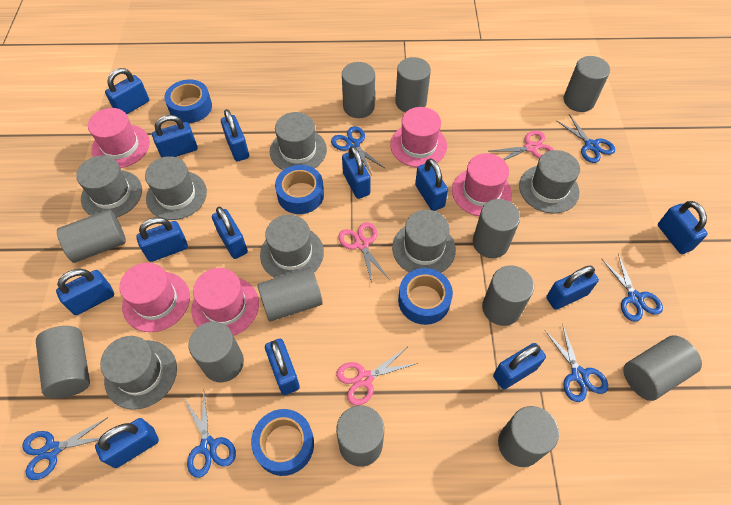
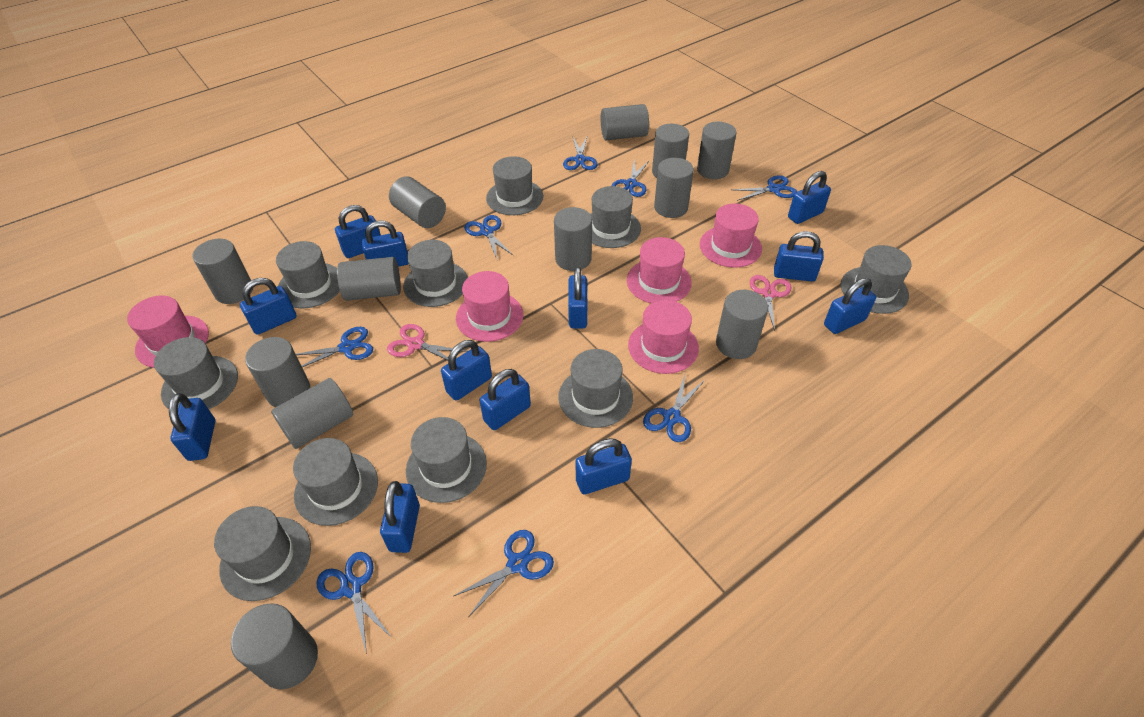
blue padlock: 13 -> 12
blue scissors: 6 -> 8
blue tape: 4 -> 0
grey hat: 7 -> 10
pink scissors: 3 -> 2

